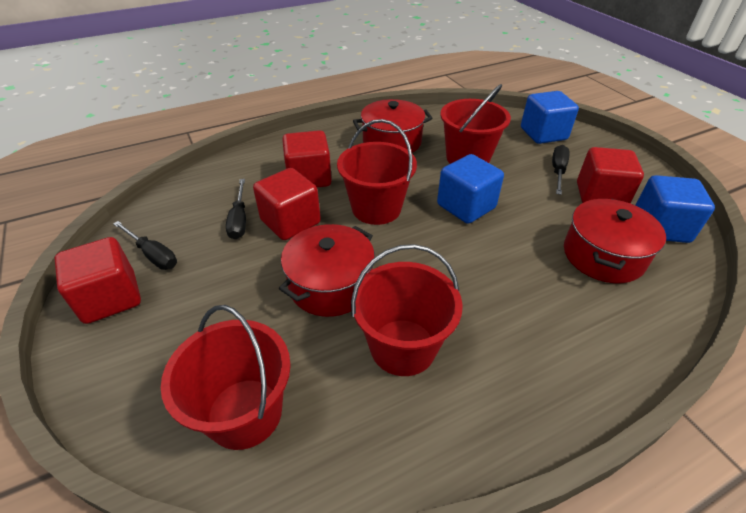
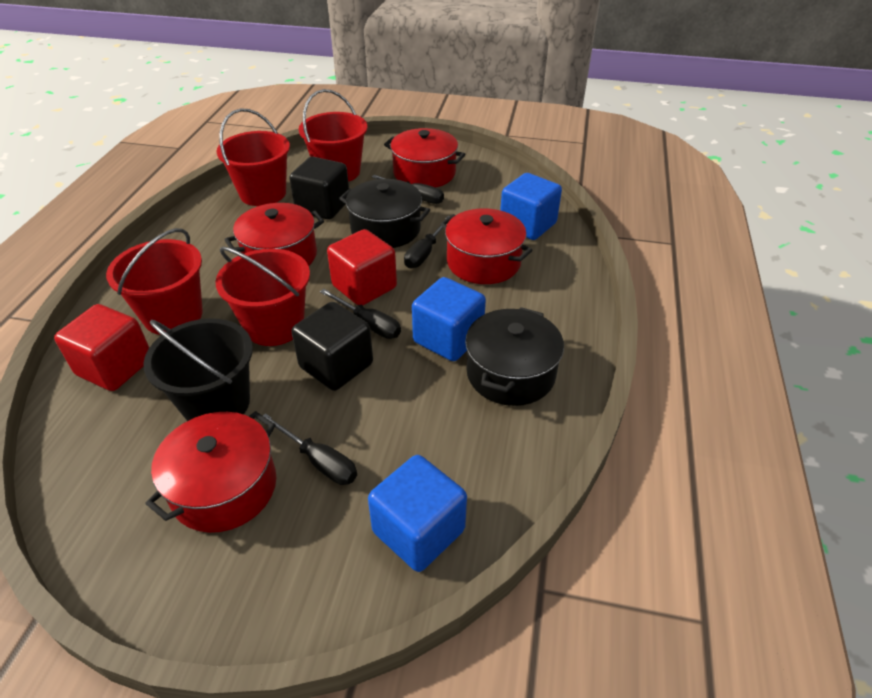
black bucket: 0 -> 1
black cube: 0 -> 2
black pot: 0 -> 2
black screwdriver: 3 -> 4
red cube: 4 -> 2
red pot: 3 -> 4

